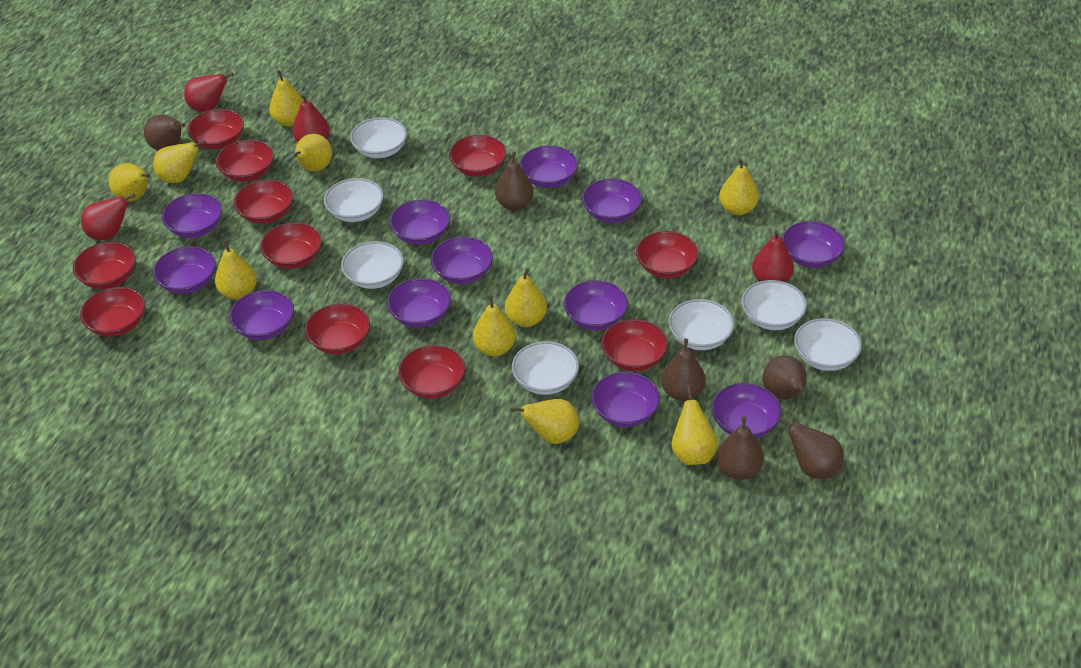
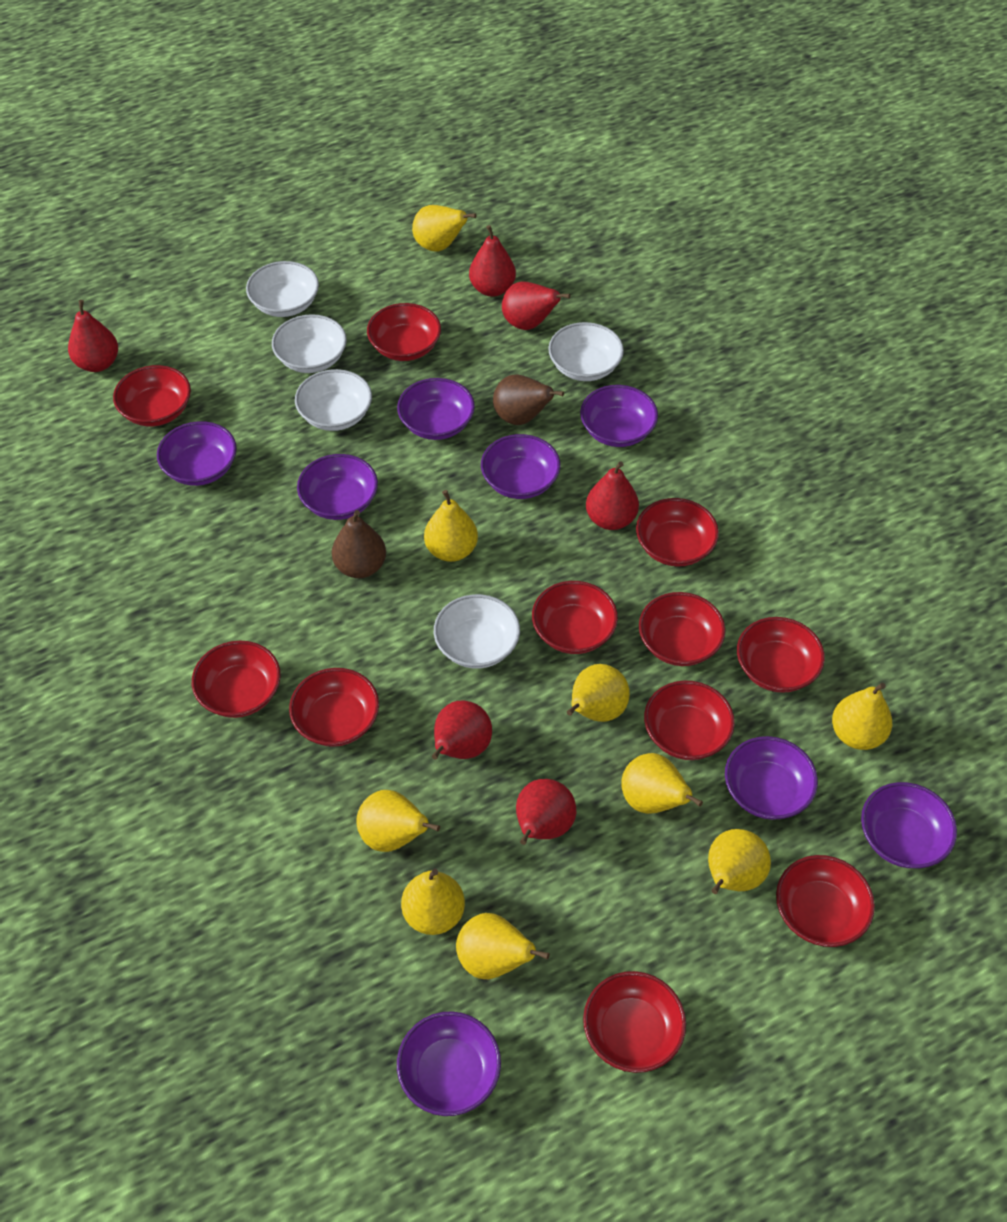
brown pear: 6 -> 2
purple bowl: 12 -> 8
red pear: 4 -> 6
white bowl: 7 -> 5
yellow pear: 10 -> 9

